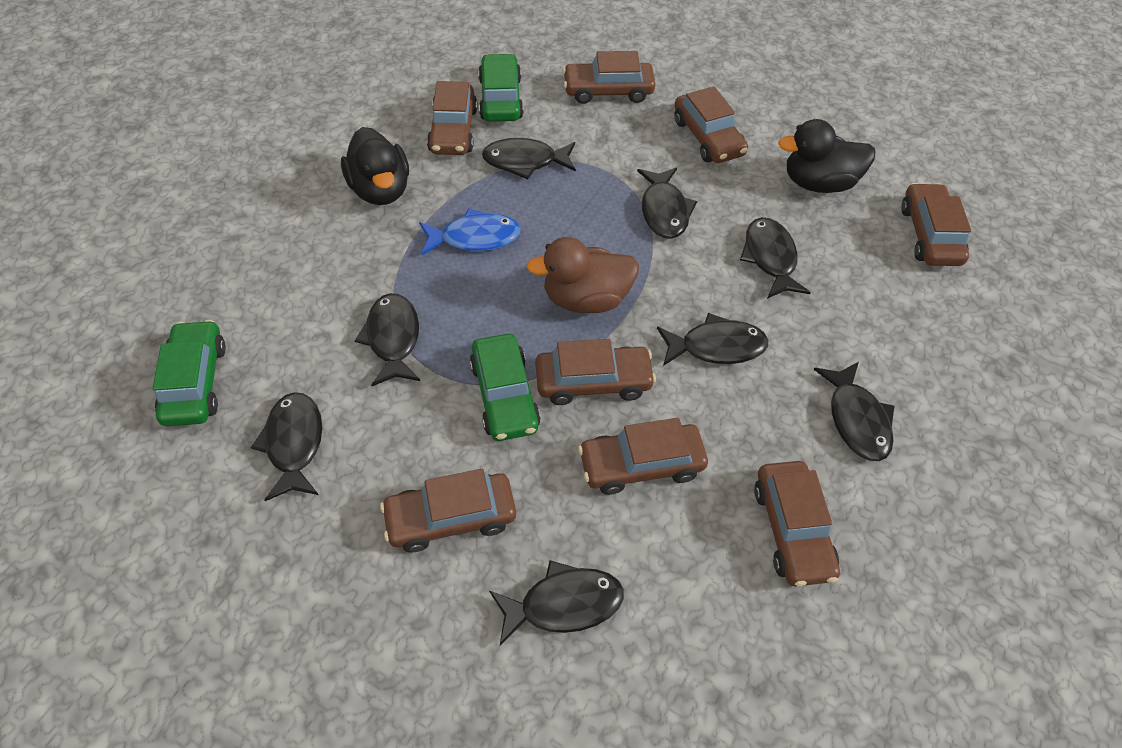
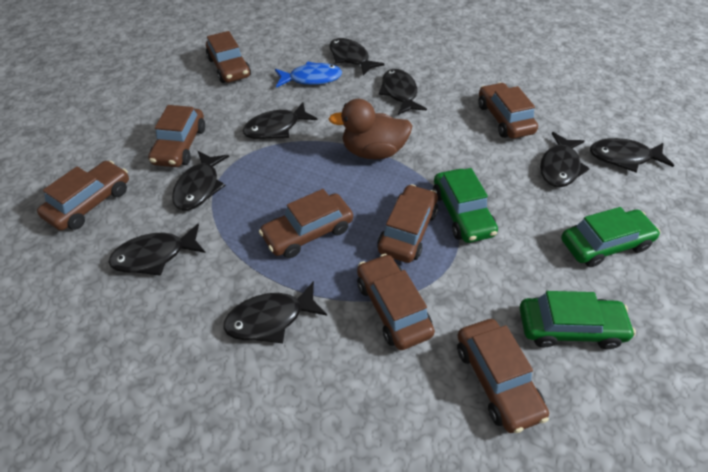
black duck: 2 -> 0

